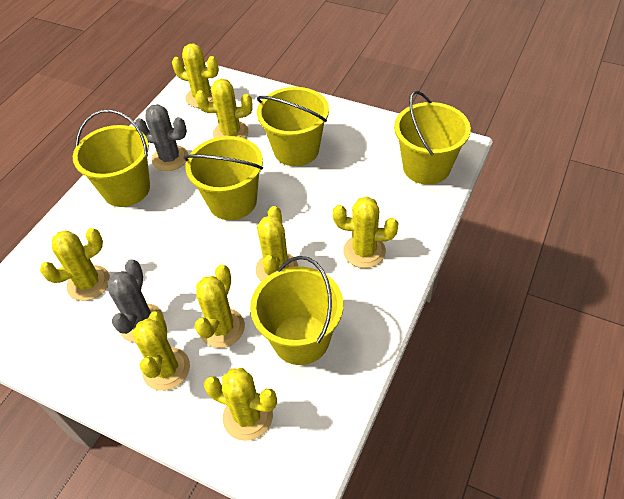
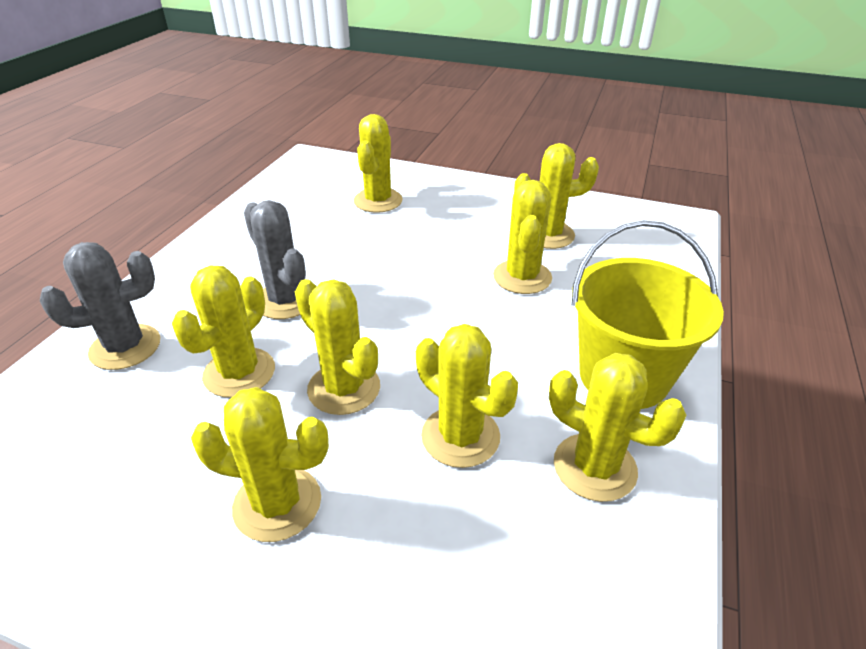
yellow bucket: 5 -> 1

